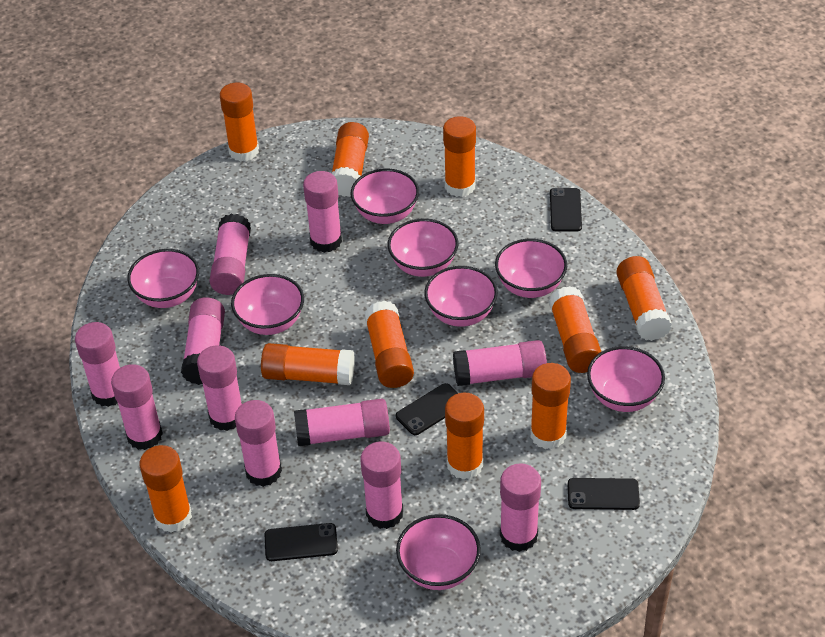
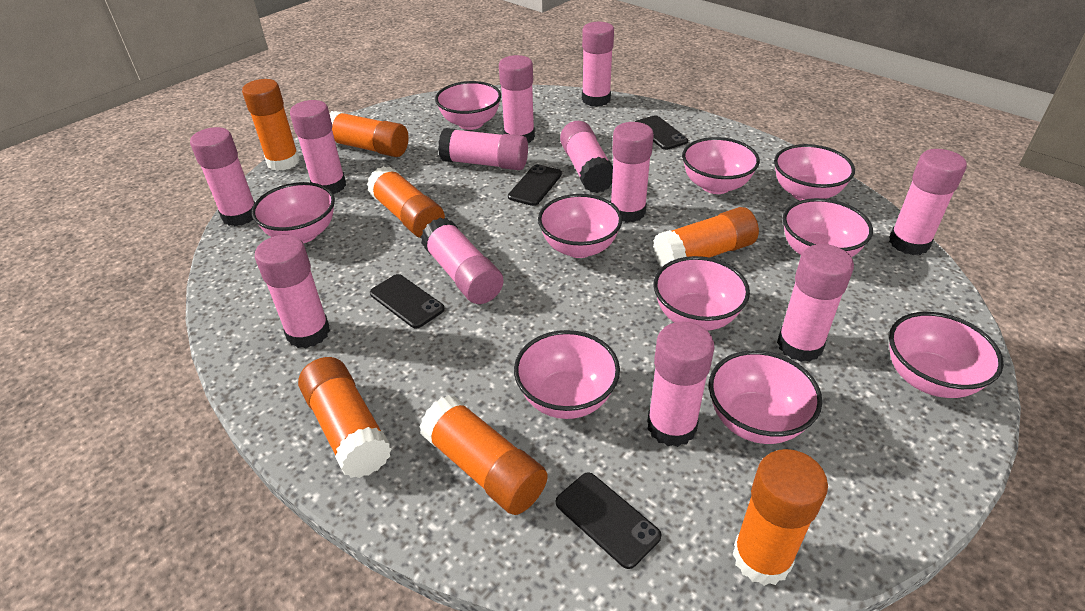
orange glue stick: 10 -> 7
pink bowl: 8 -> 10
pink glue stick: 11 -> 12

